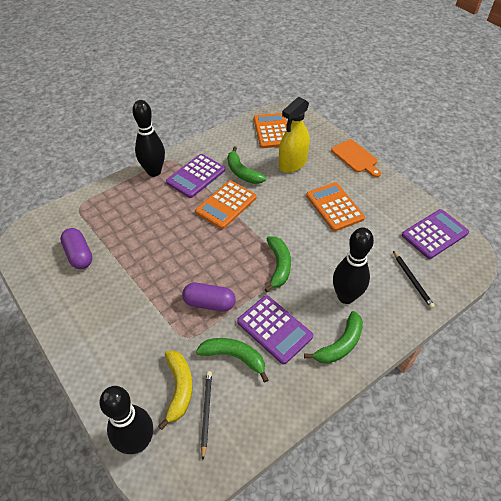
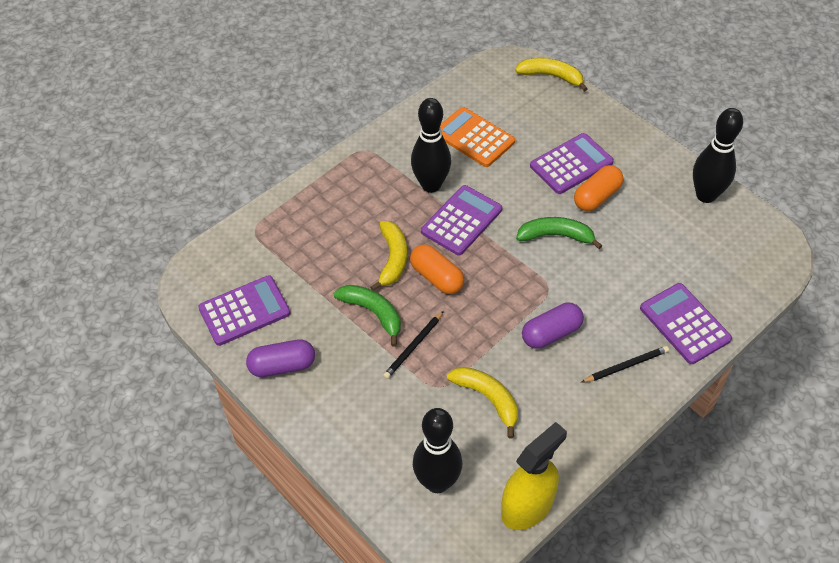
green banana: 4 -> 2
orange calculator: 3 -> 1
orange capsule: 0 -> 2
orange cutting board: 1 -> 0
purple calculator: 3 -> 4
yellow banana: 1 -> 3

